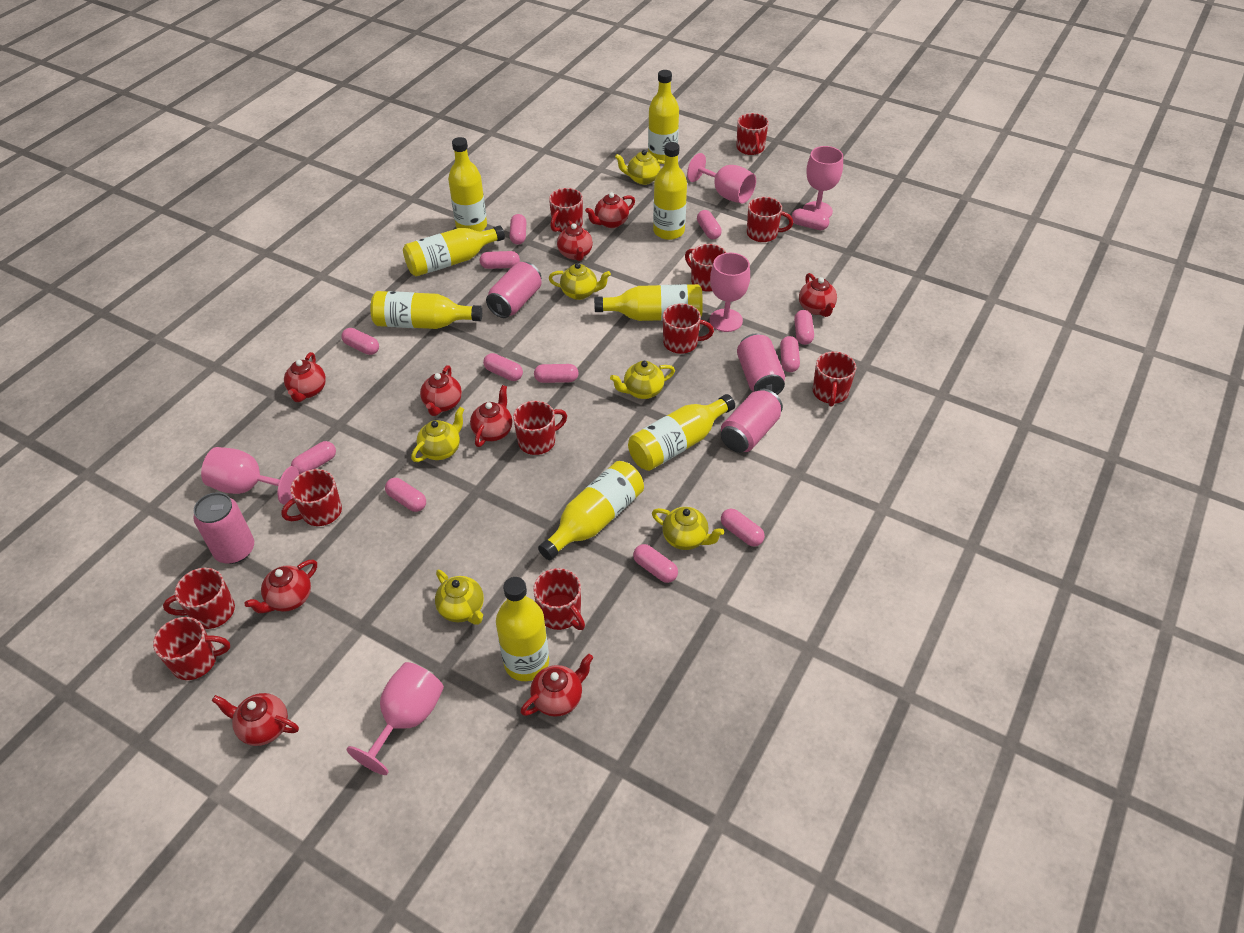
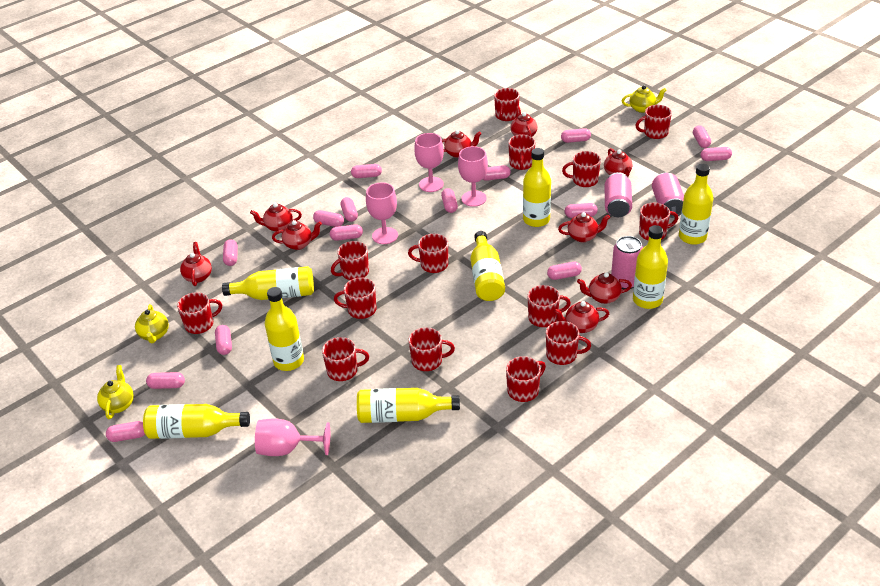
pink can: 4 -> 3
pink capsule: 13 -> 15
pink goblet: 5 -> 4
red mug: 11 -> 14
yellow bottle: 9 -> 8
yellow teapot: 6 -> 3

